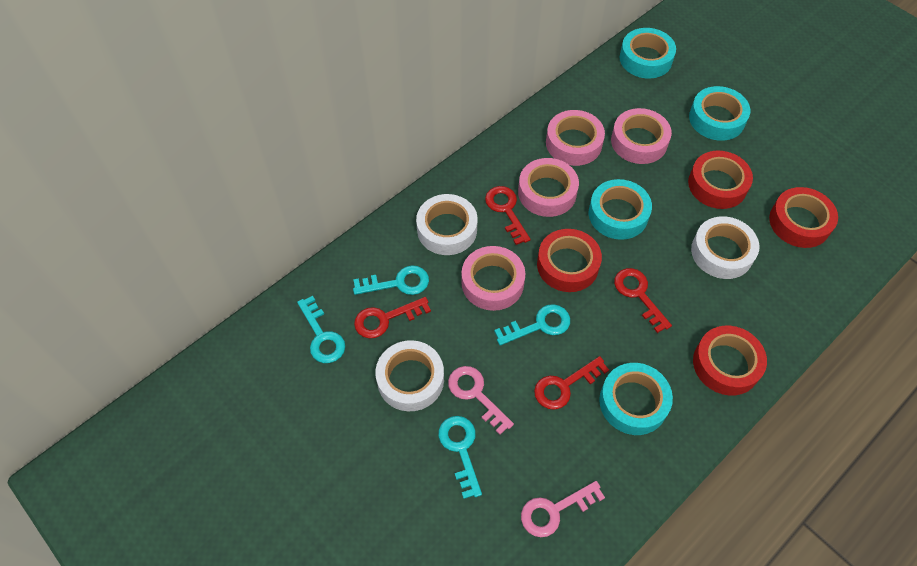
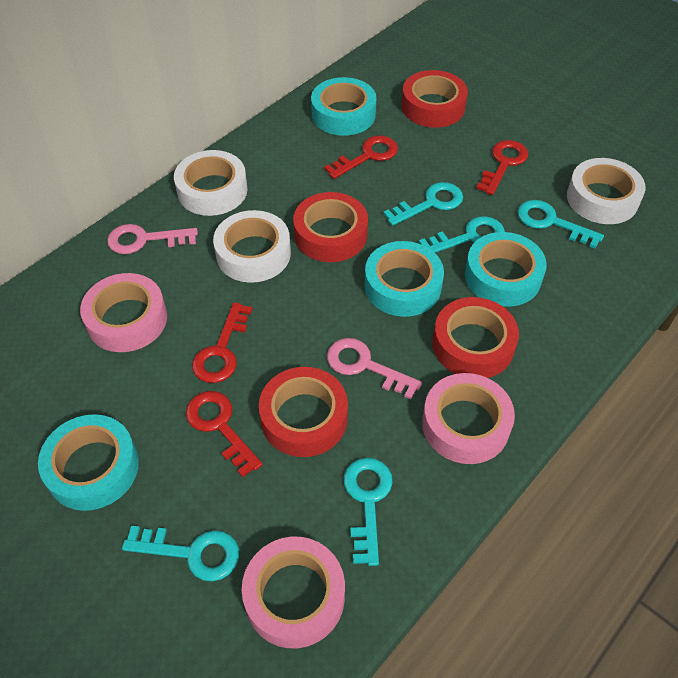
pink tape: 4 -> 3
turquoise key: 4 -> 5

